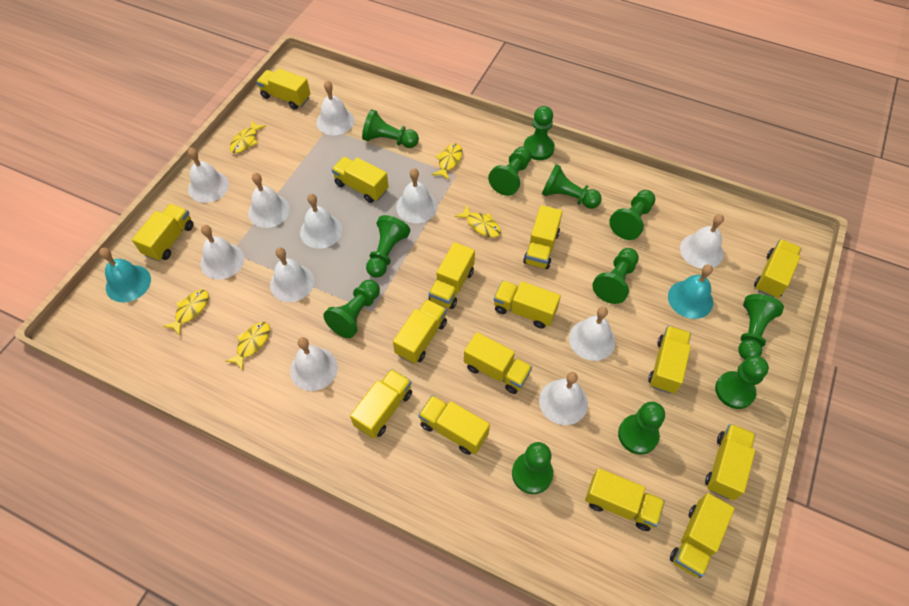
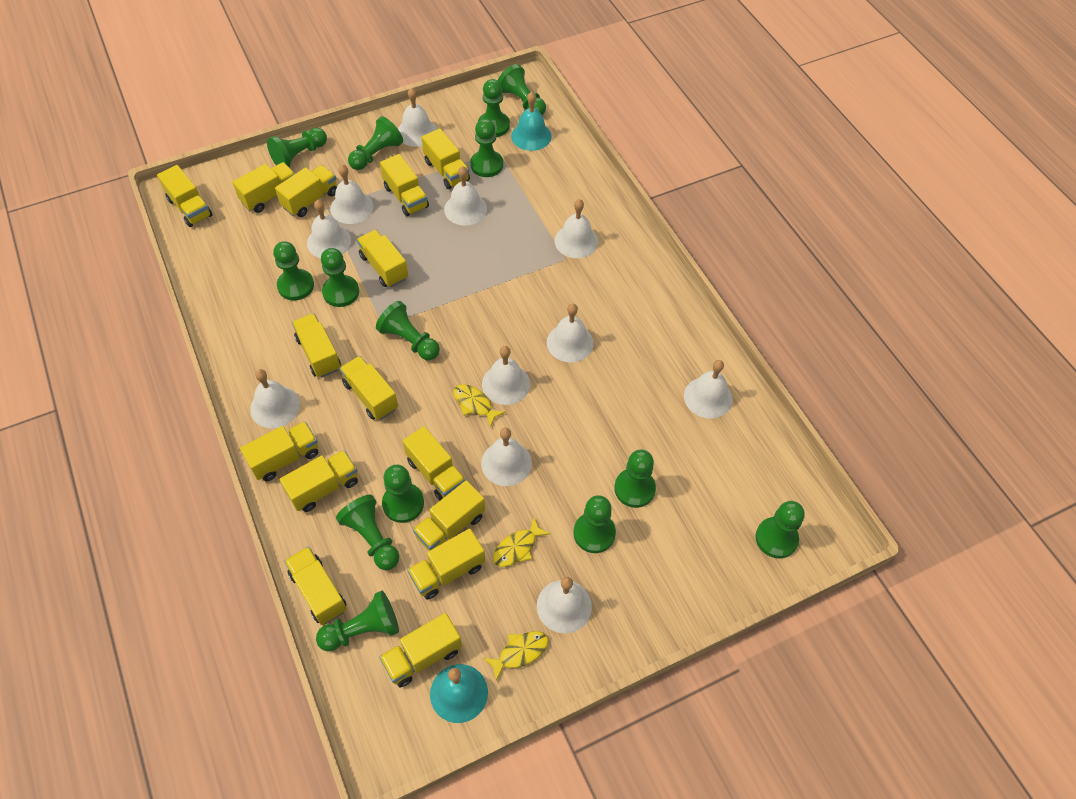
green pawn: 12 -> 14
yellow fish: 5 -> 3

